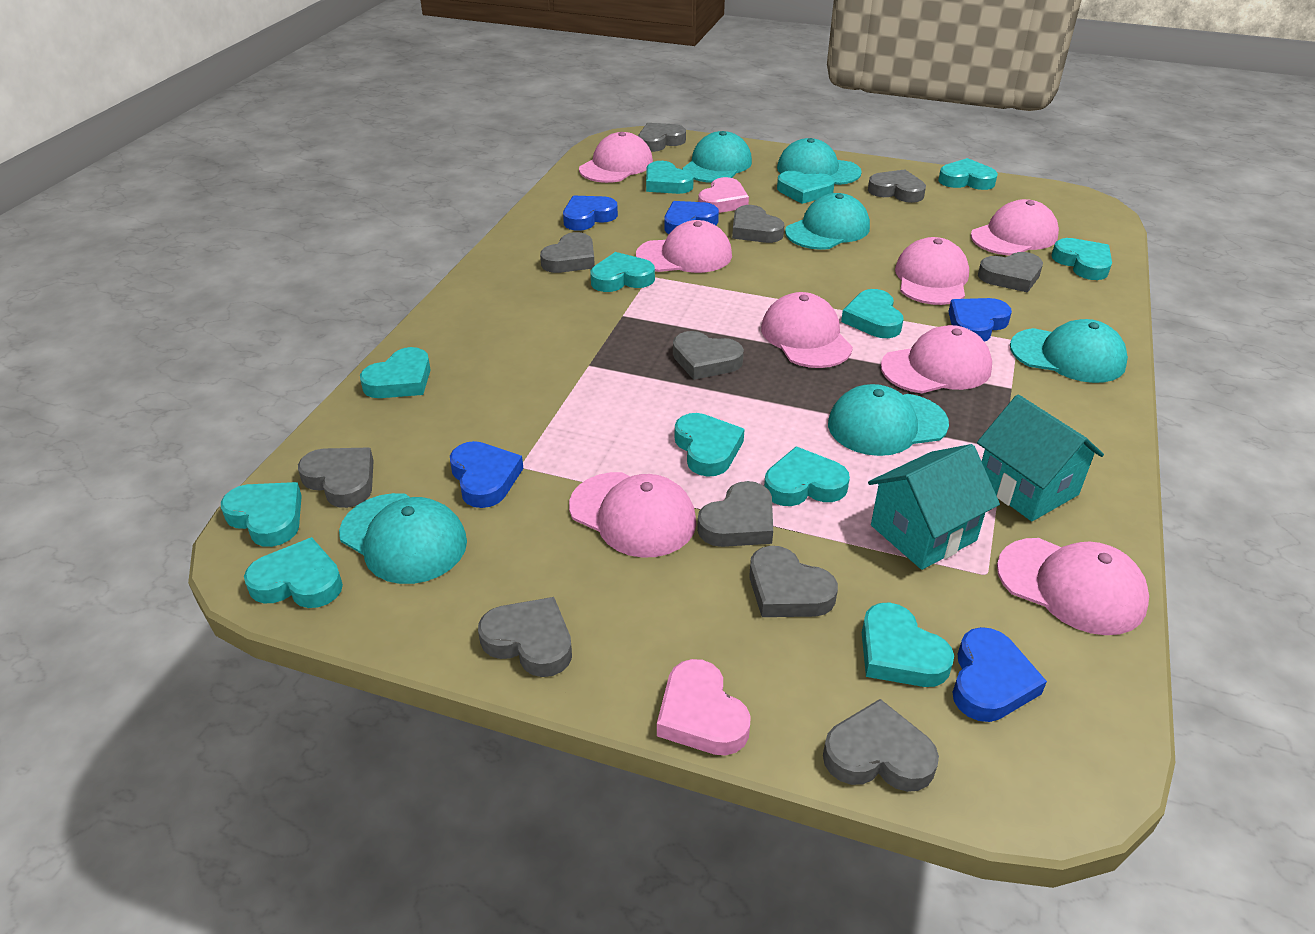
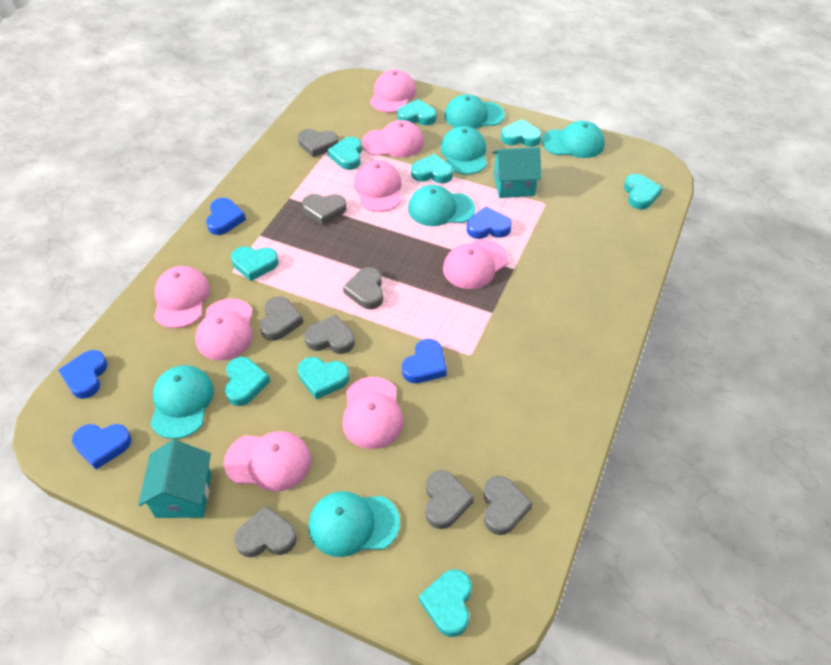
grey heart: 11 -> 8
pink heart: 2 -> 0
turquoise heart: 12 -> 9

